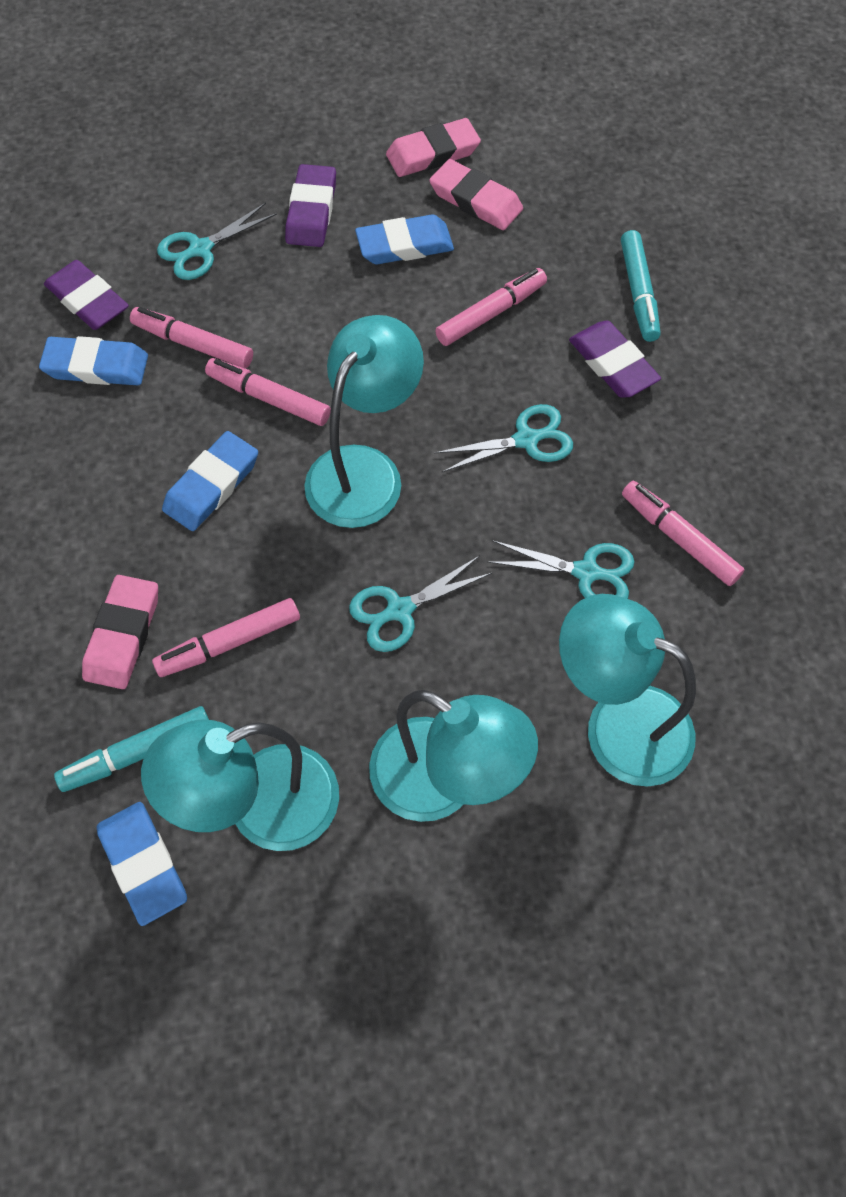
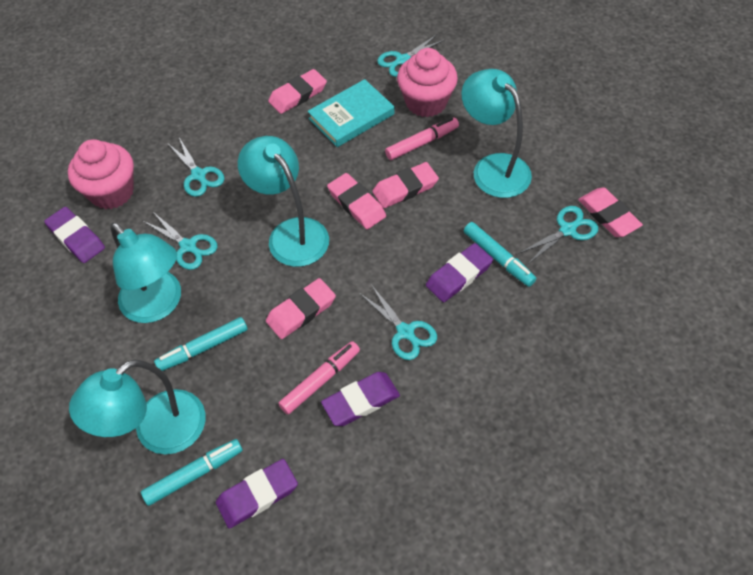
blue eraser: 4 -> 0
pink cupcake: 0 -> 2
pink eraser: 3 -> 5
pink marker: 5 -> 2
purple eraser: 3 -> 4
turquoise book: 0 -> 1
turquoise marker: 2 -> 3
turquoise scissors: 4 -> 5

